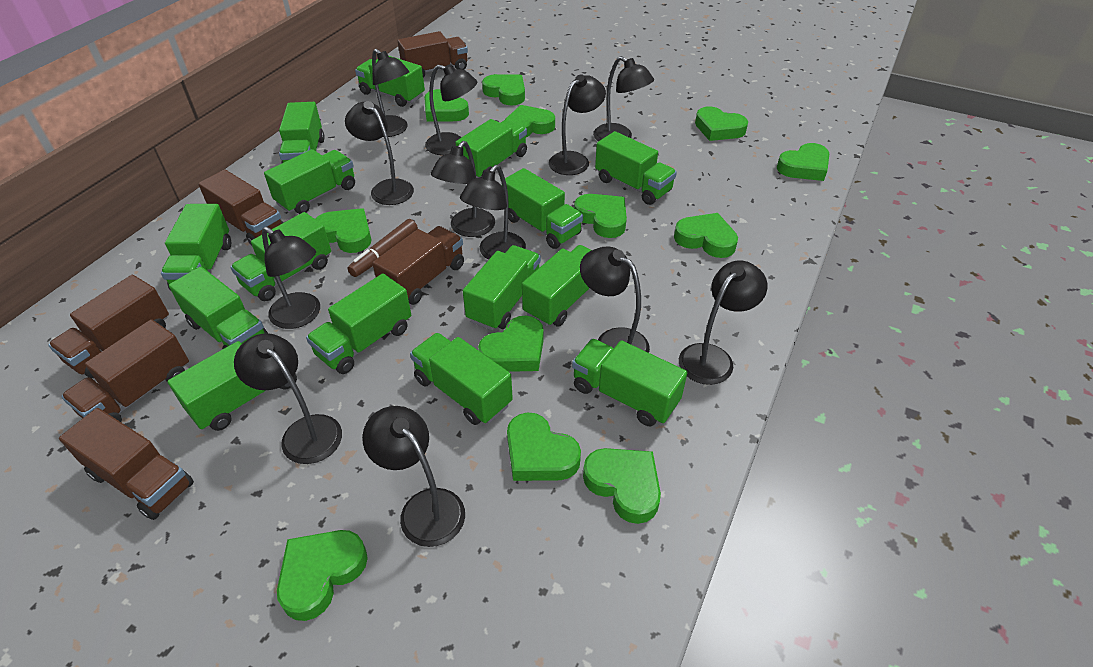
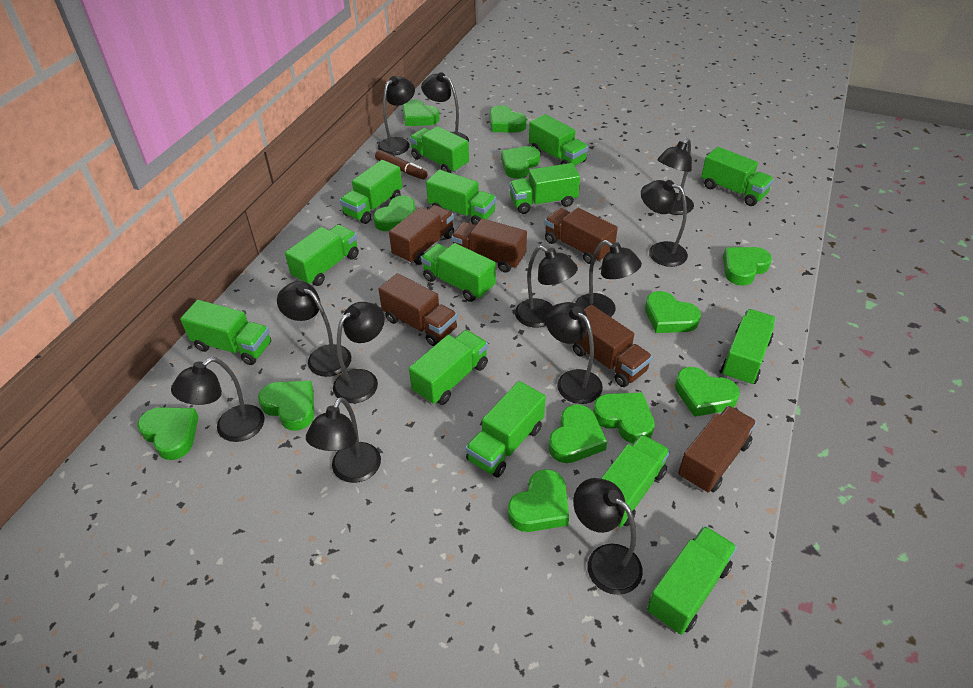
green truck: 15 -> 14

